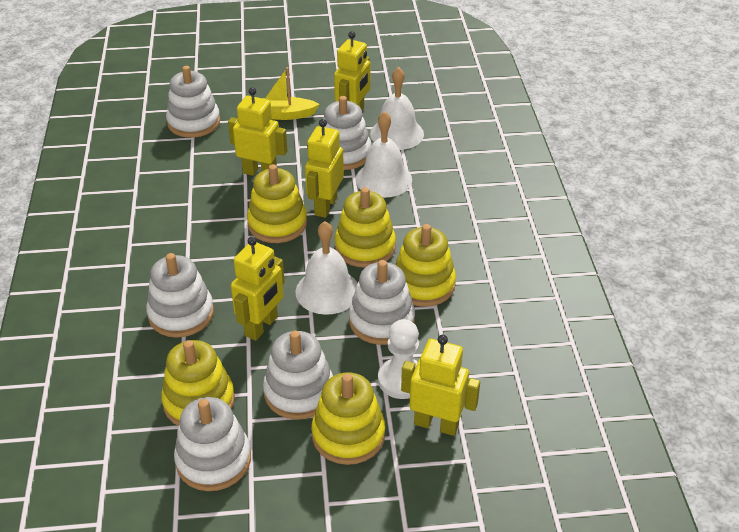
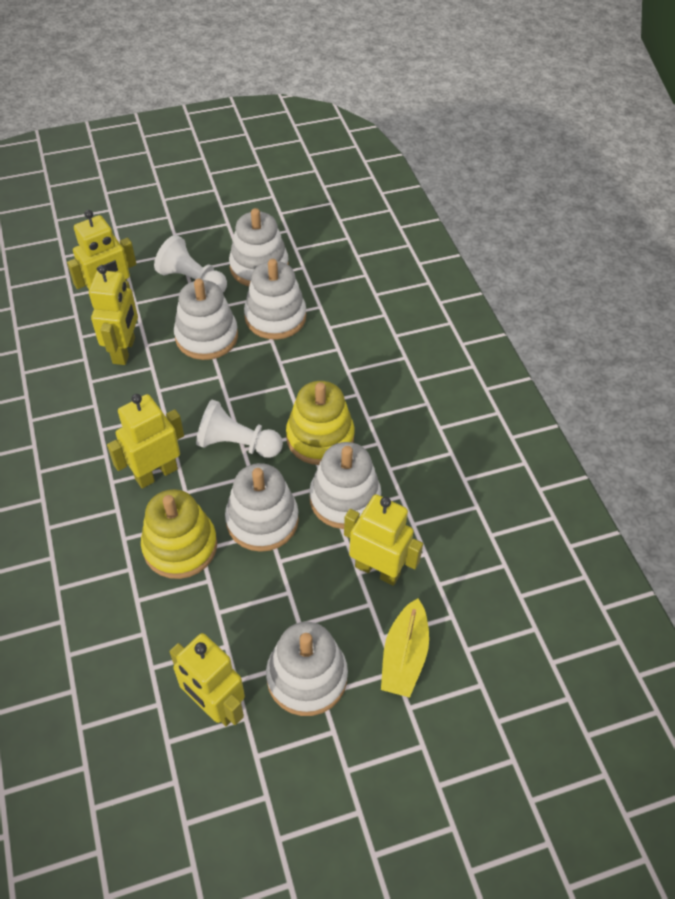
white bell: 3 -> 0
white pawn: 1 -> 2
yellow stacking toy: 5 -> 2

